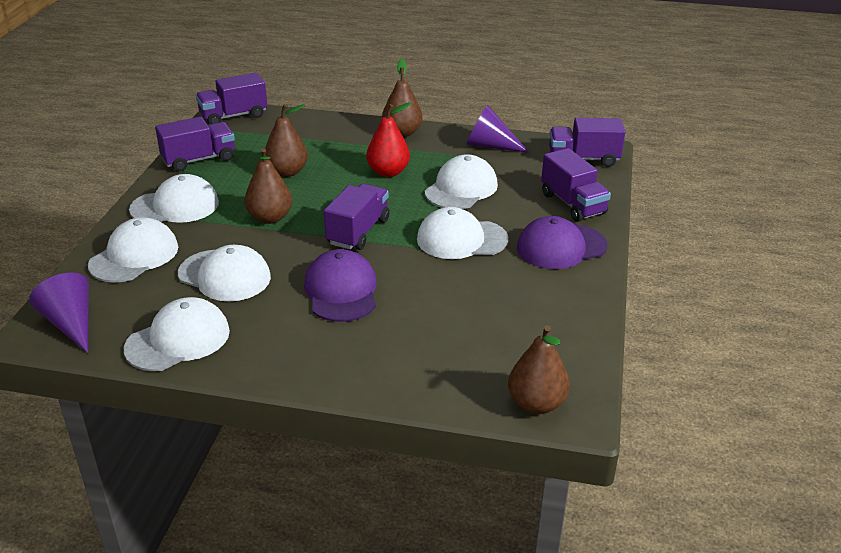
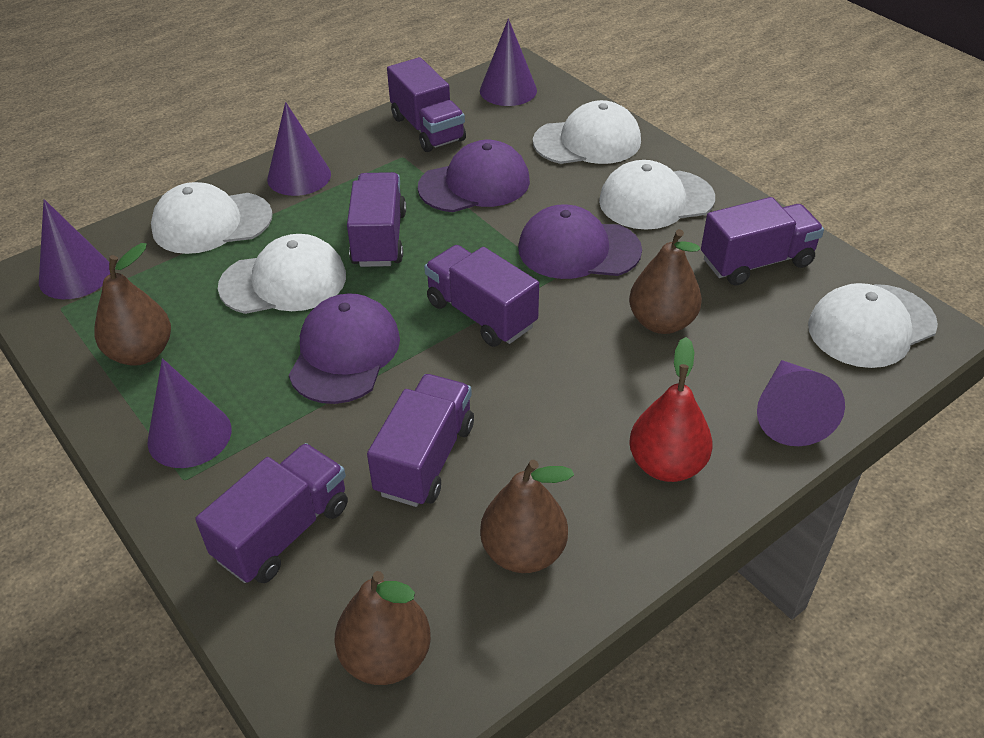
purple cap: 2 -> 3
purple cone: 2 -> 5
purple truck: 5 -> 6
white cap: 6 -> 5

